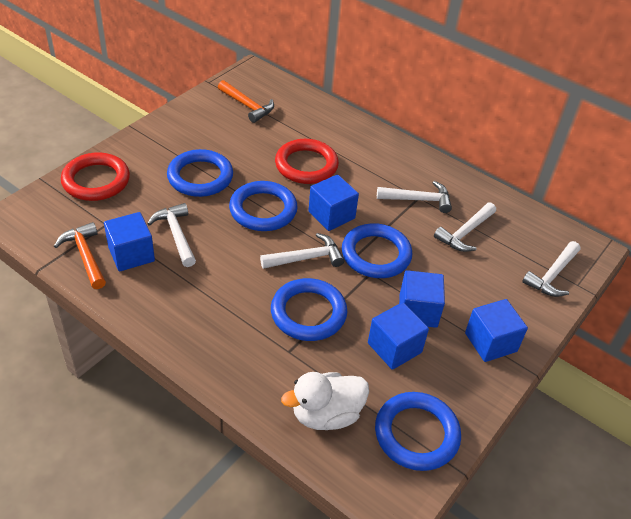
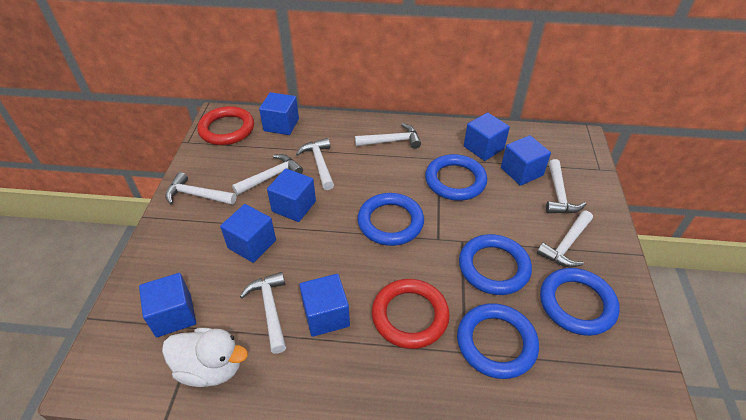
blue cube: 5 -> 7
orange hammer: 2 -> 0
white hammer: 5 -> 7

